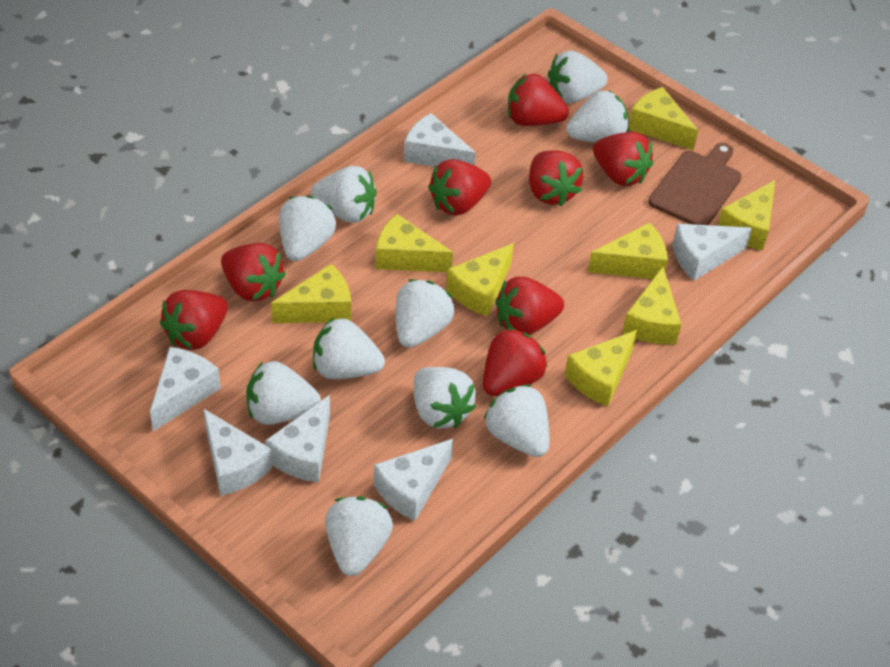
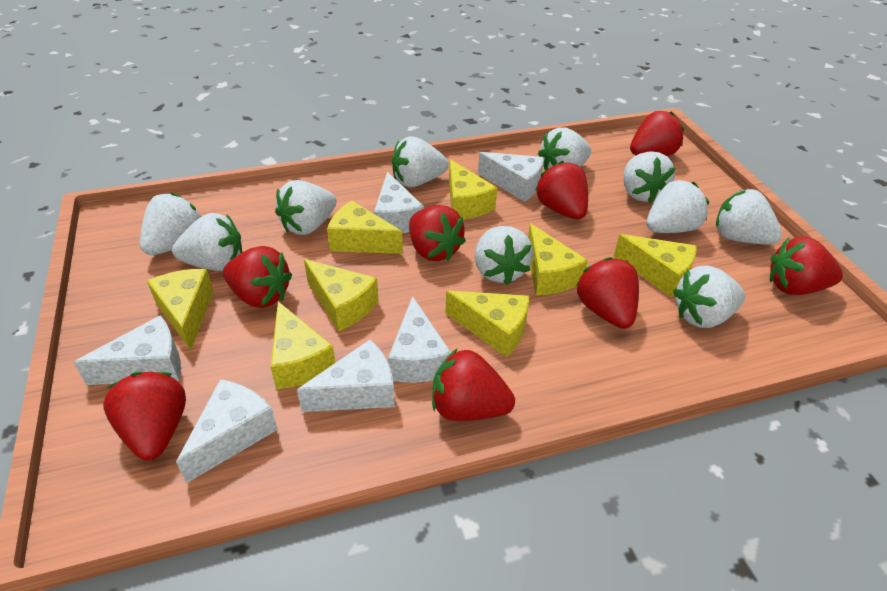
brown cutting board: 1 -> 0

